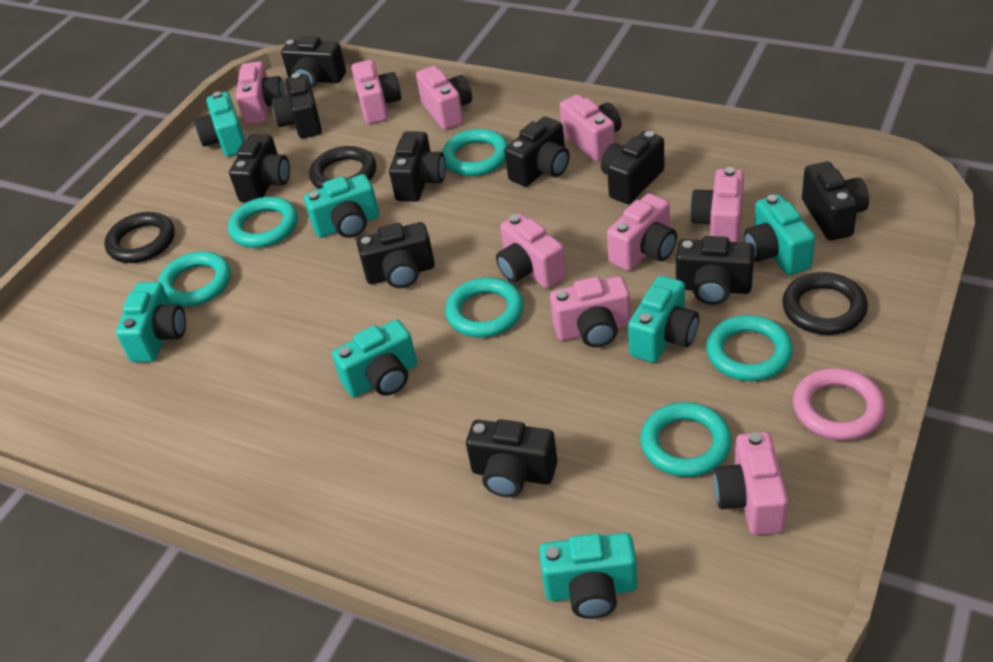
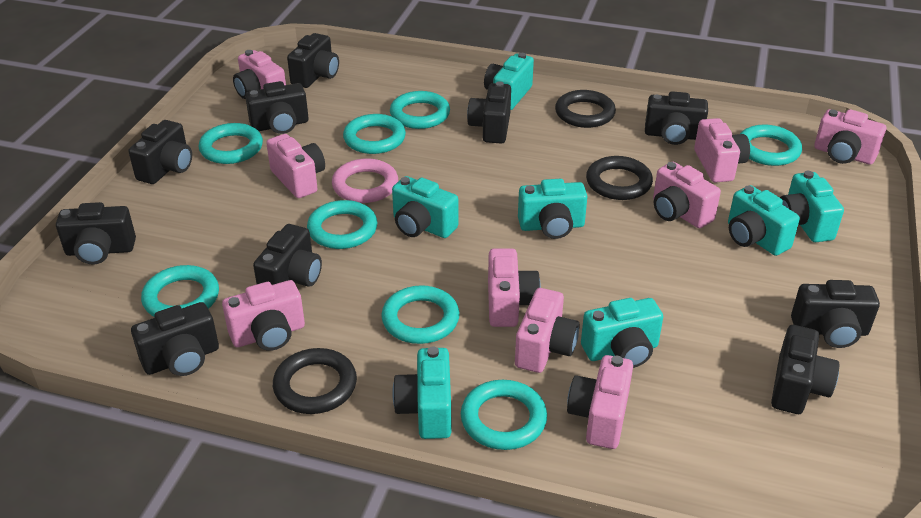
turquoise ring: 6 -> 8

